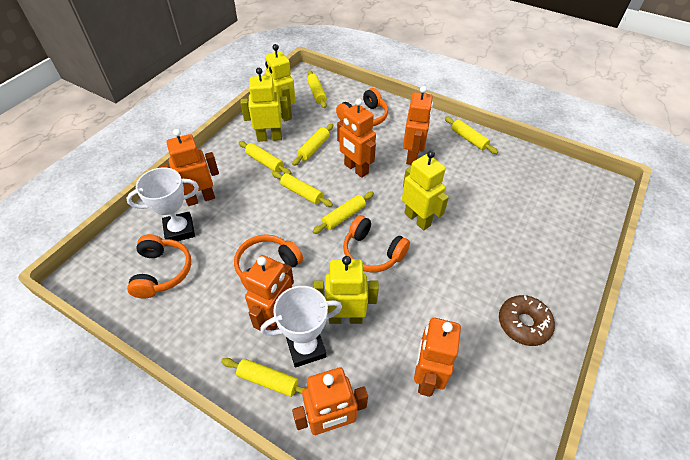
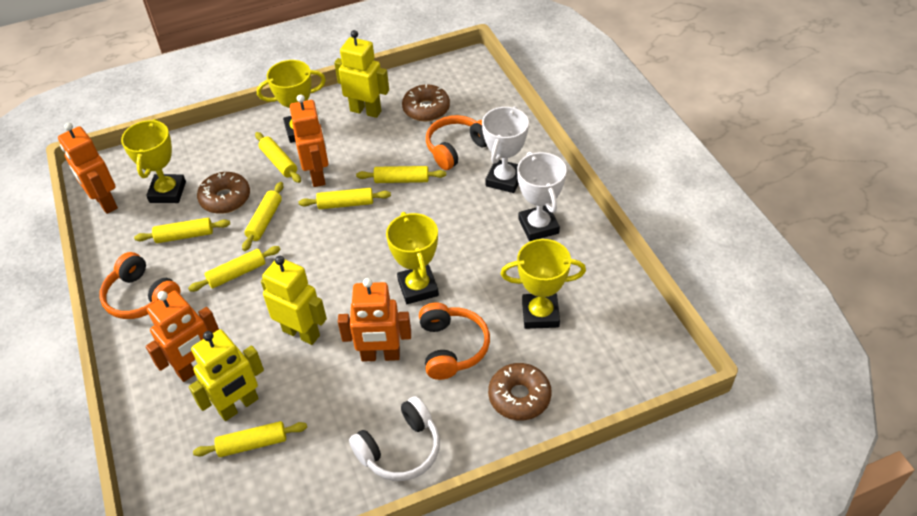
brown donut: 1 -> 3
orange headphones: 4 -> 3
orange robot: 6 -> 4
white headphones: 0 -> 1
yellow robot: 4 -> 3
yellow trophy: 0 -> 4

